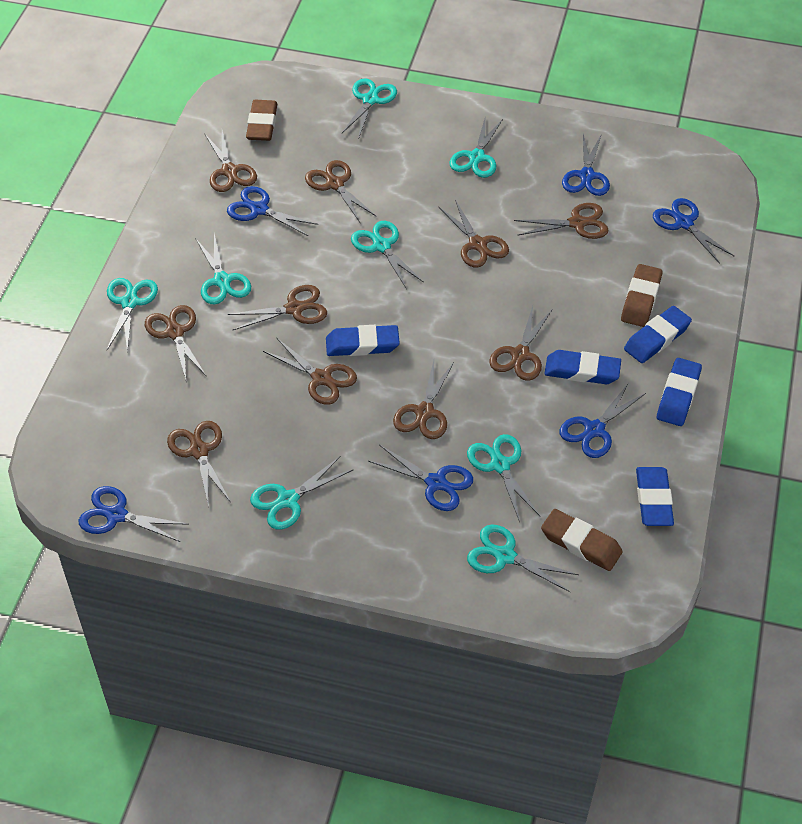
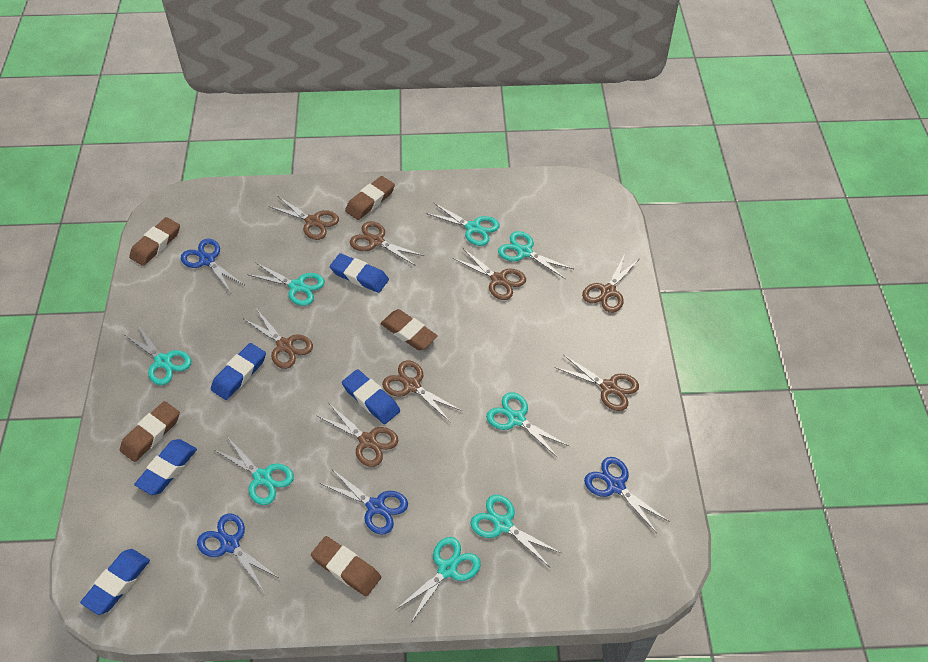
blue scissors: 6 -> 4
brown eraser: 3 -> 5
brown scissors: 10 -> 8

